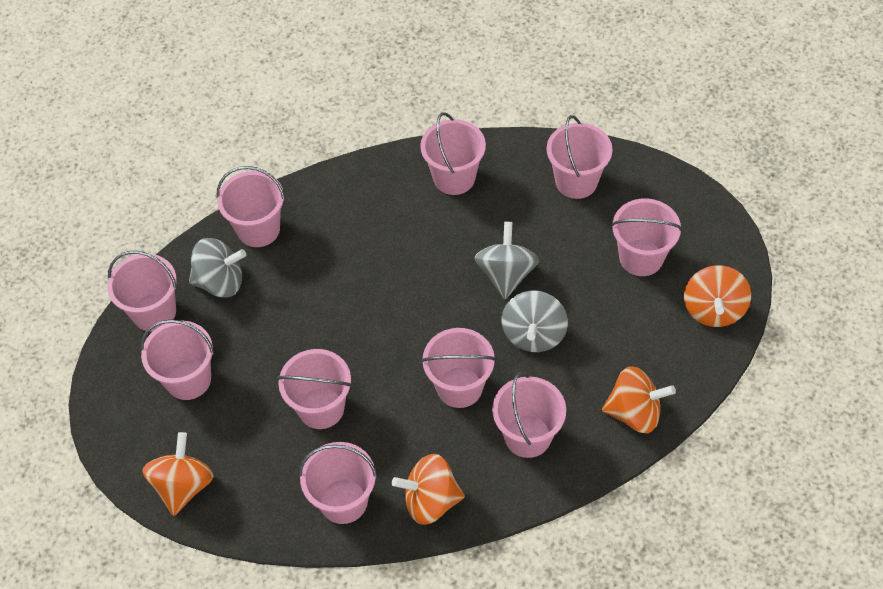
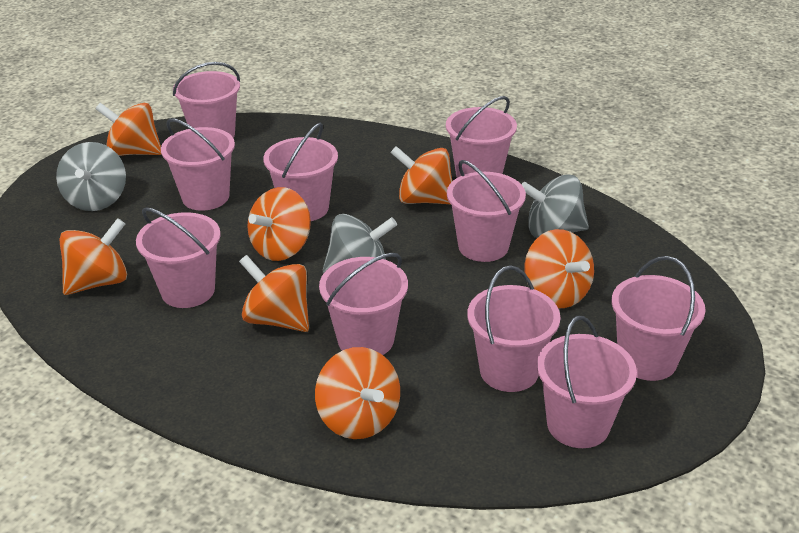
orange spinning top: 4 -> 7

